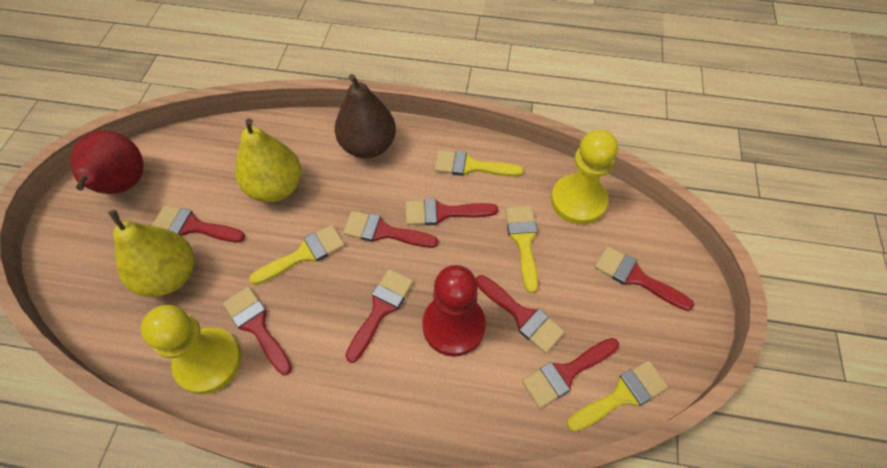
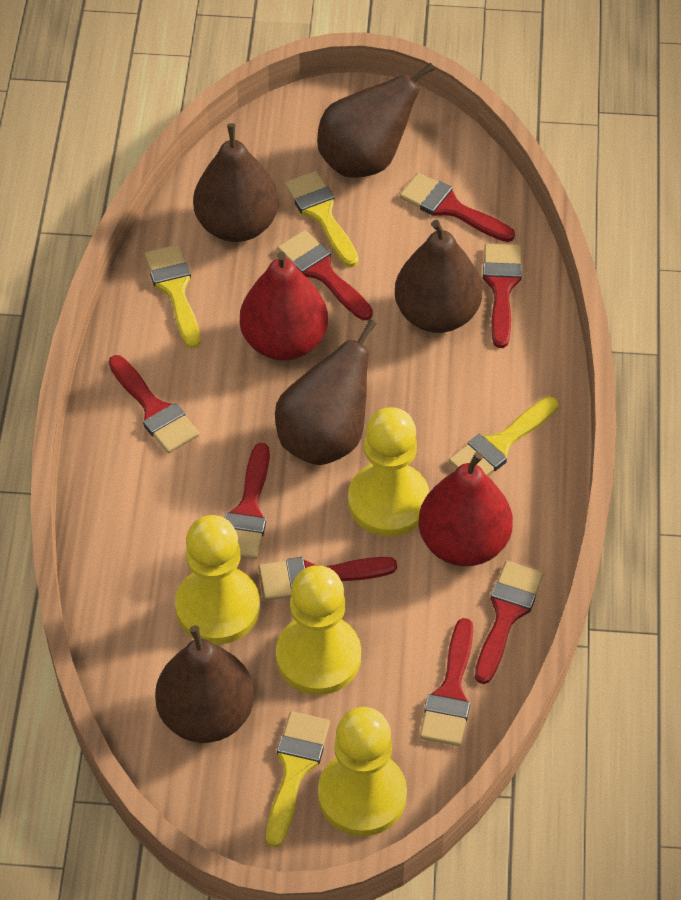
brown pear: 1 -> 5
red pawn: 1 -> 0
red pear: 1 -> 2
yellow pawn: 2 -> 4
yellow pear: 2 -> 0

